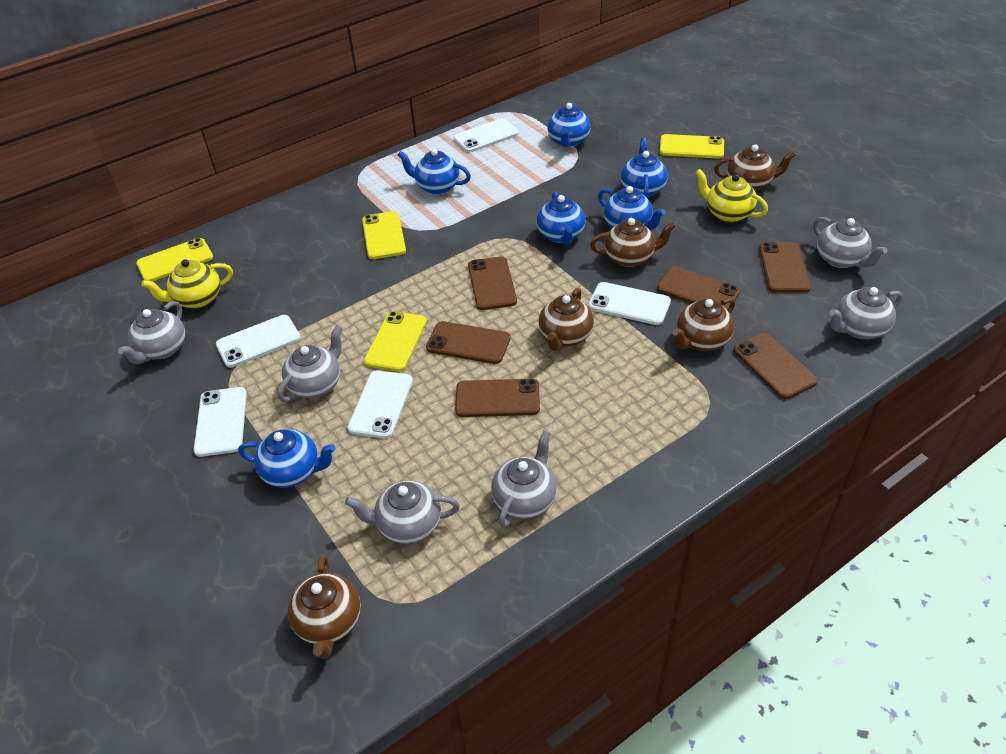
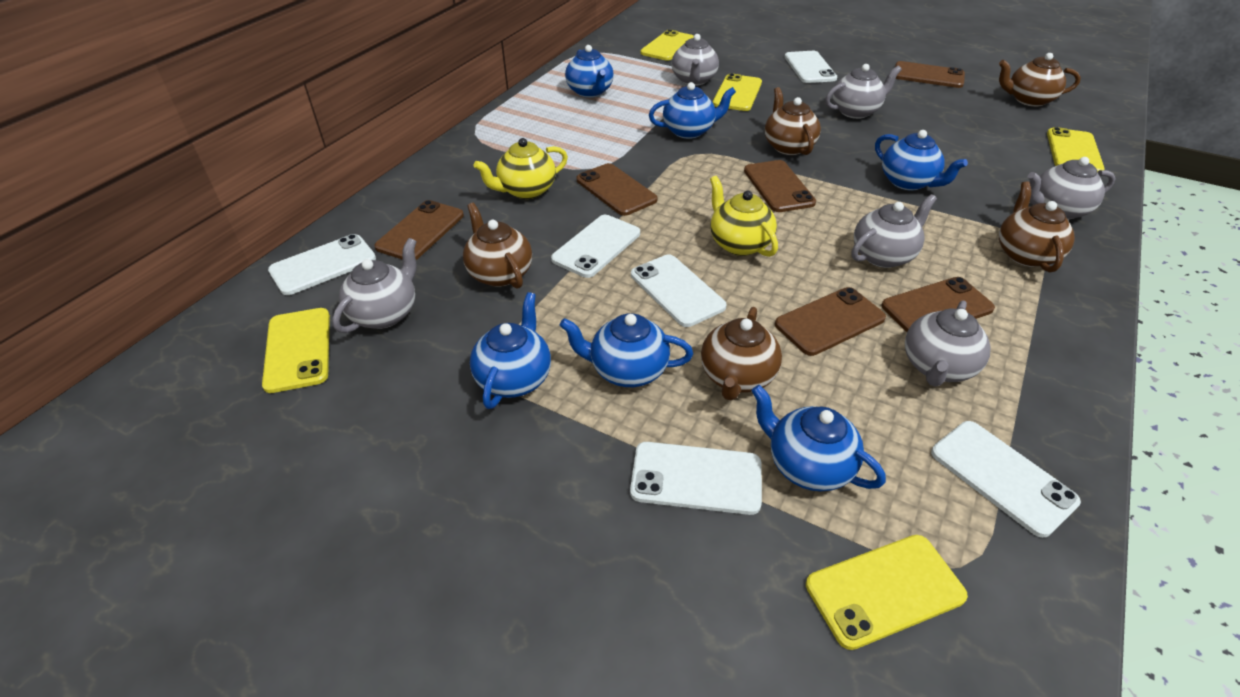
white phone: 5 -> 6
yellow phone: 4 -> 5

